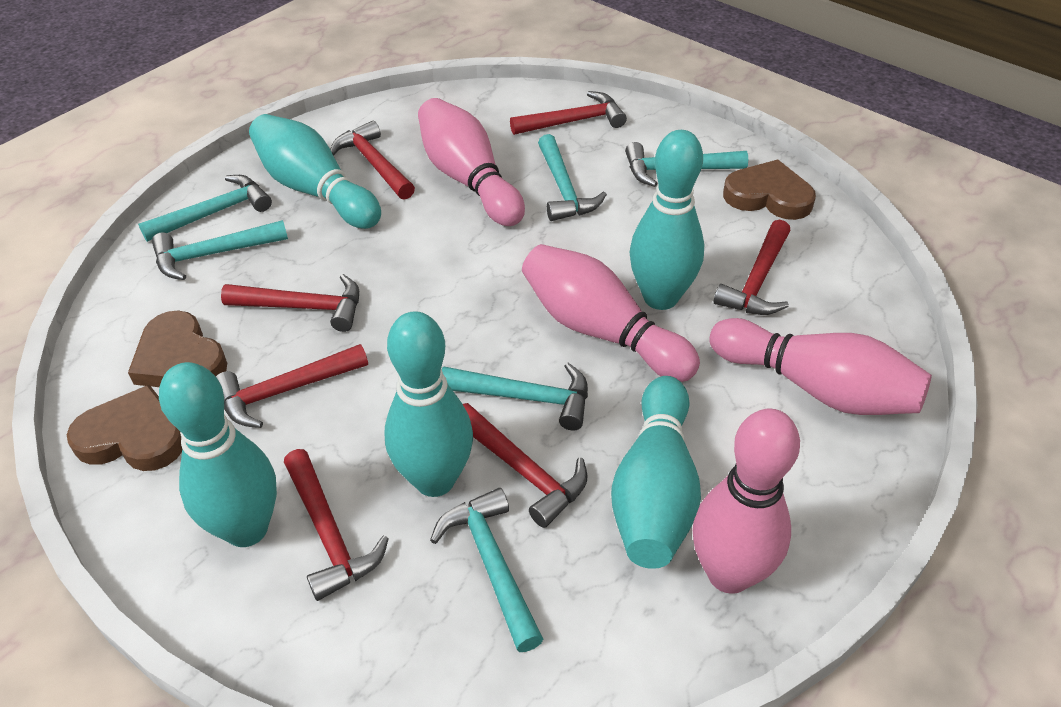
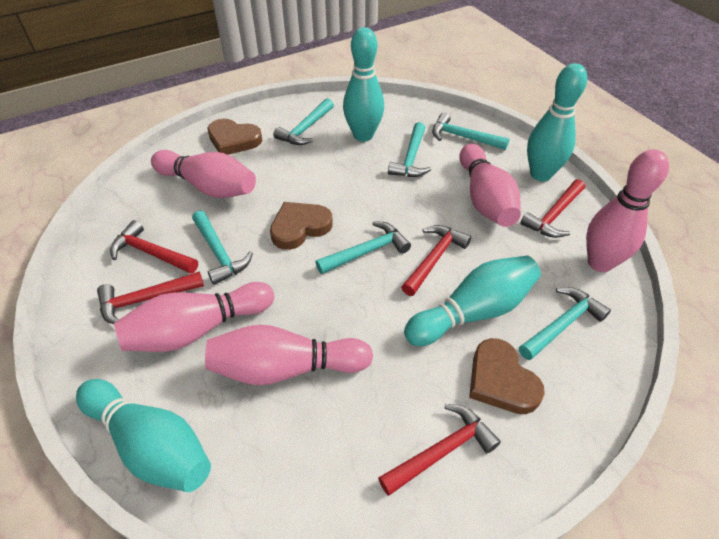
pink bowling pin: 4 -> 5
red hammer: 7 -> 5
turquoise bowling pin: 5 -> 4

